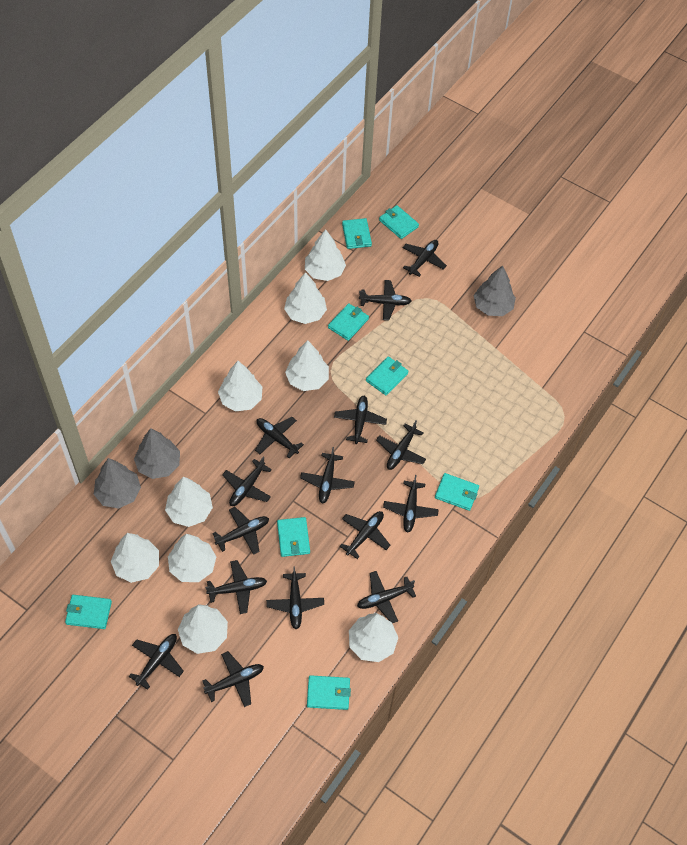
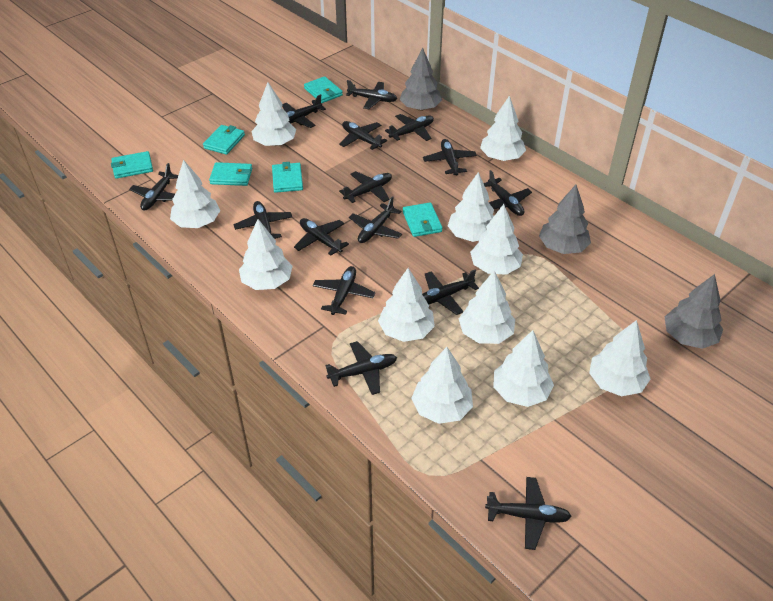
turquoise wallet: 8 -> 6
white tree: 9 -> 11

